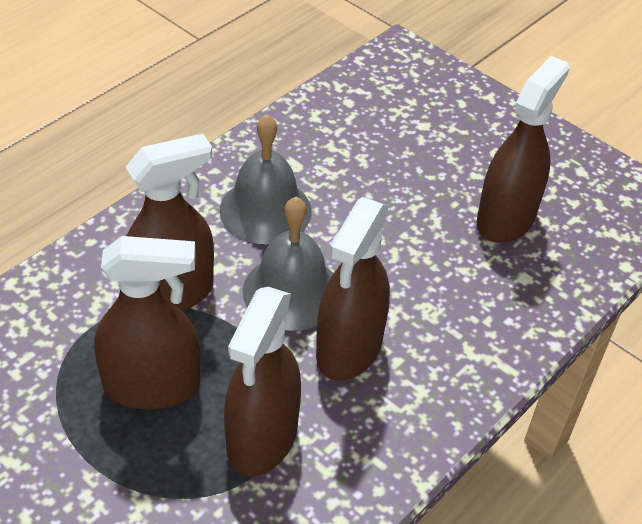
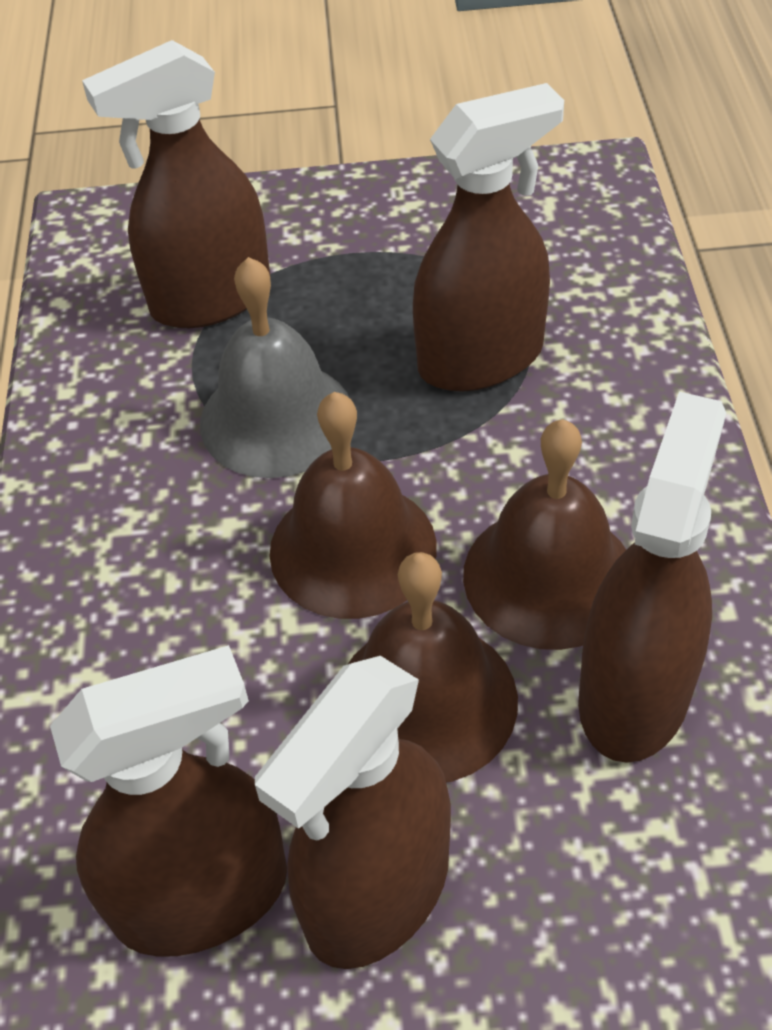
brown bell: 0 -> 3
grey bell: 2 -> 1

